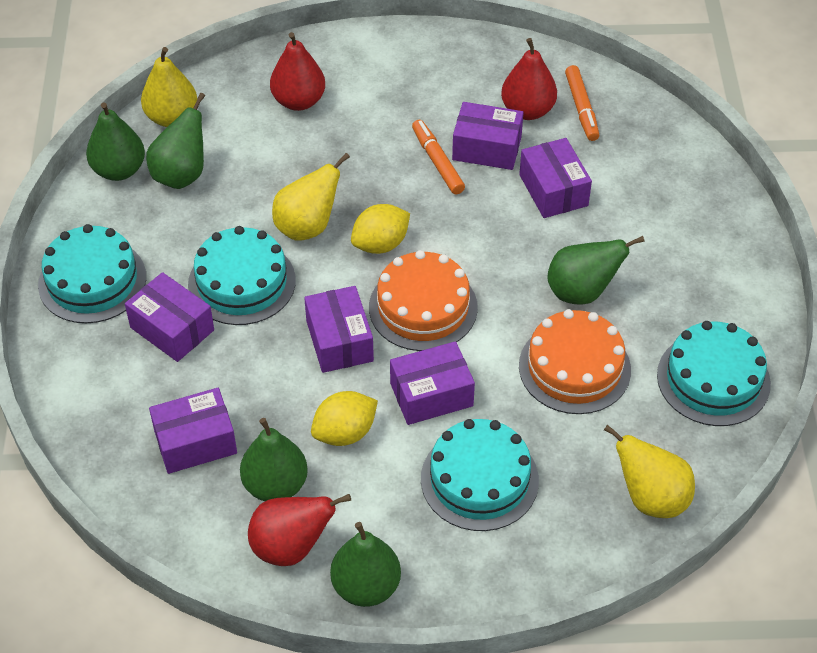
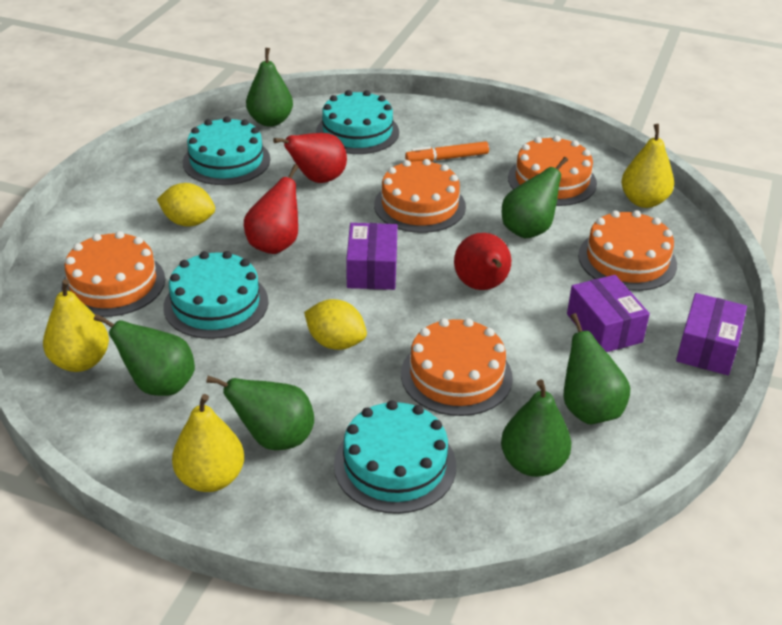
green pear: 5 -> 6
orange cake: 2 -> 5
orange marker: 2 -> 1
purple box: 6 -> 3

